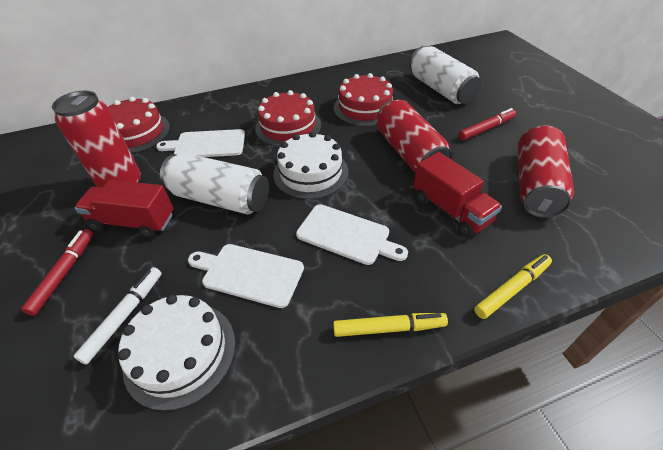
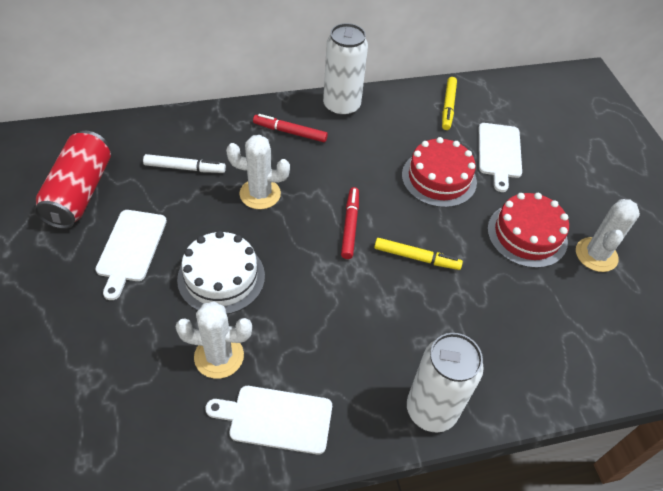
red cake: 3 -> 2
red can: 3 -> 1
red truck: 2 -> 0
white cactus: 0 -> 3
white cake: 2 -> 1

